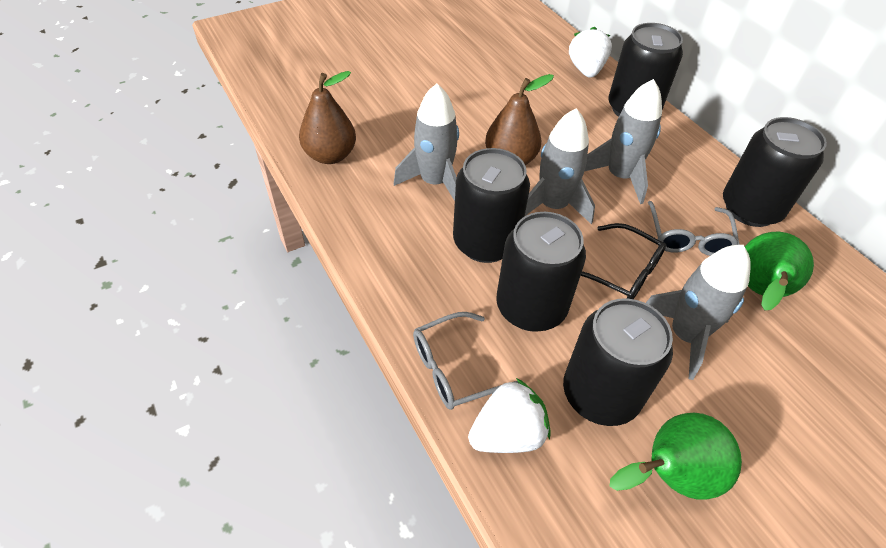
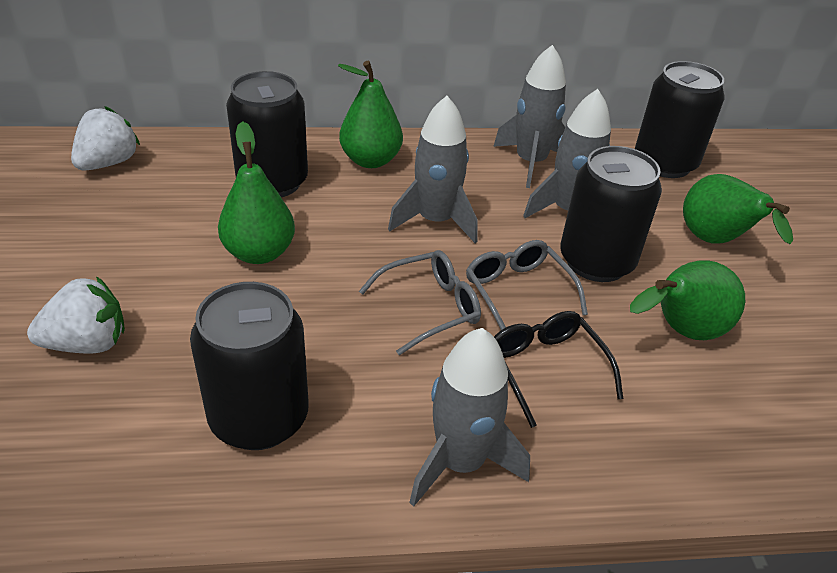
black can: 5 -> 4
brown pear: 2 -> 0
green pear: 2 -> 4

